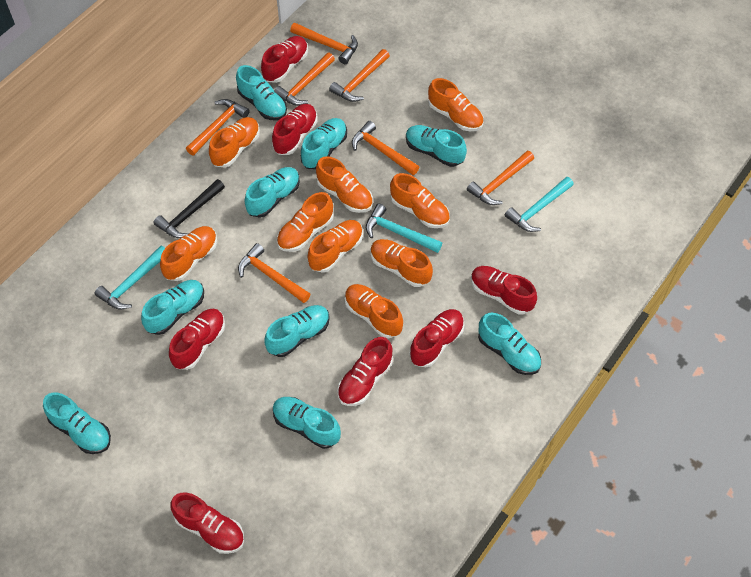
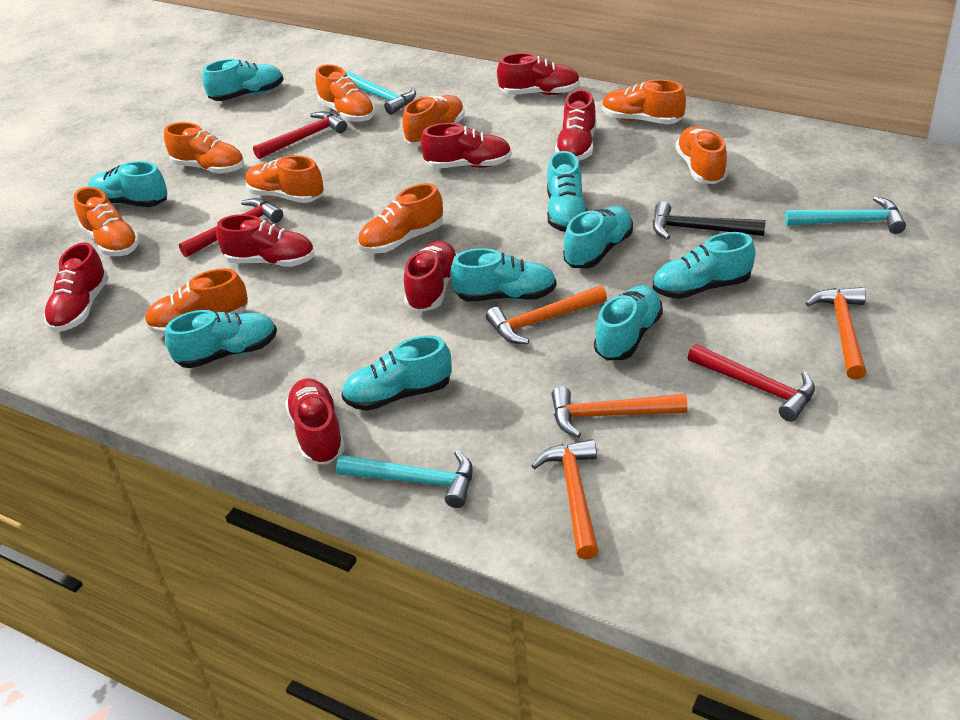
orange hammer: 7 -> 4
red hammer: 0 -> 3

